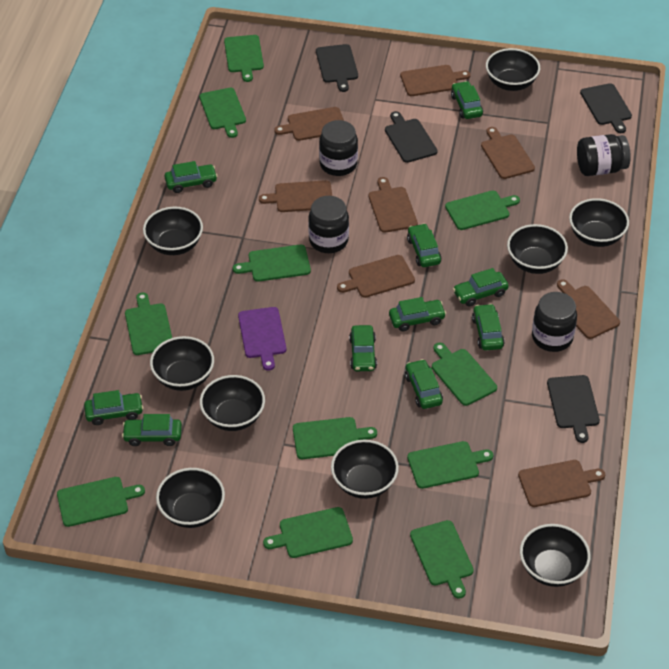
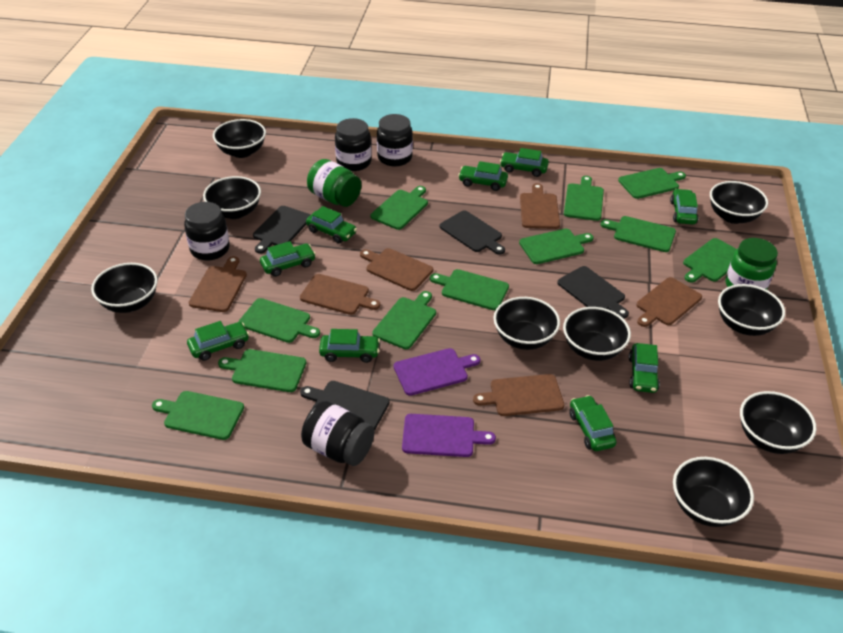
brown cutting board: 8 -> 6
green car: 10 -> 9
green jar: 0 -> 2
purple cutting board: 1 -> 2

